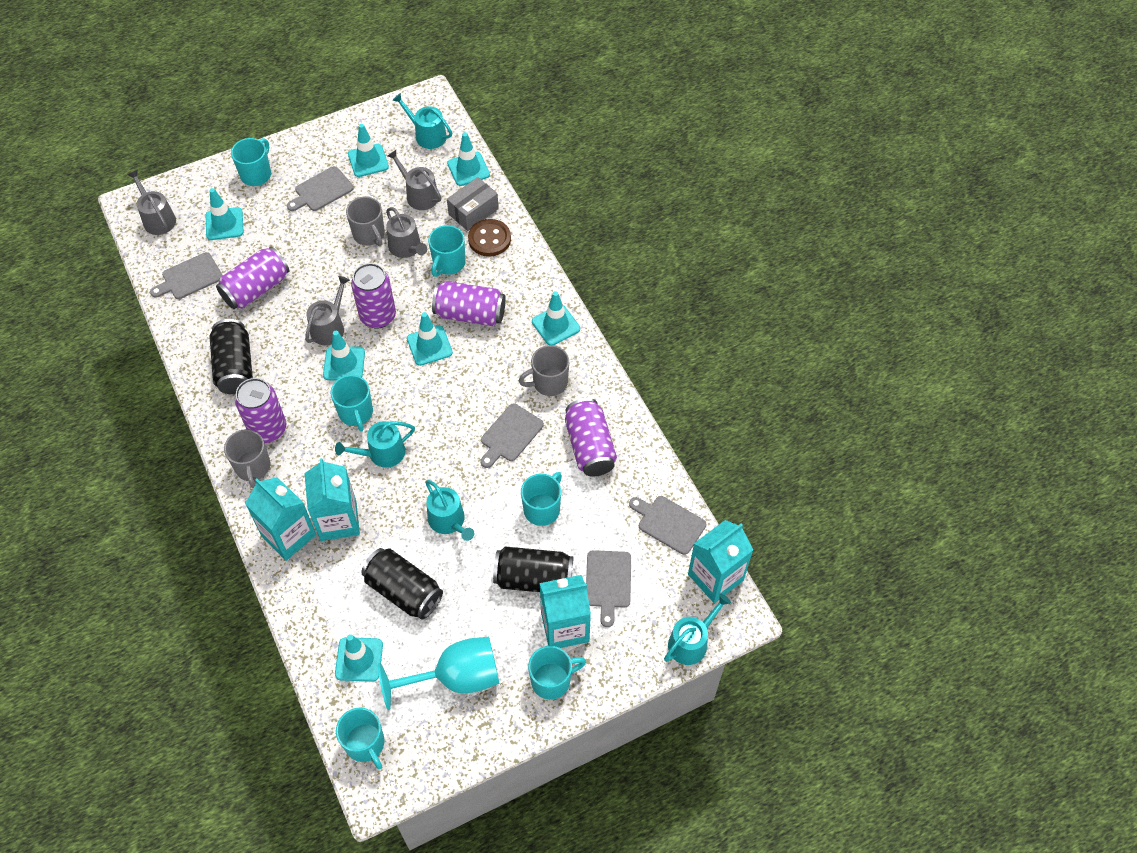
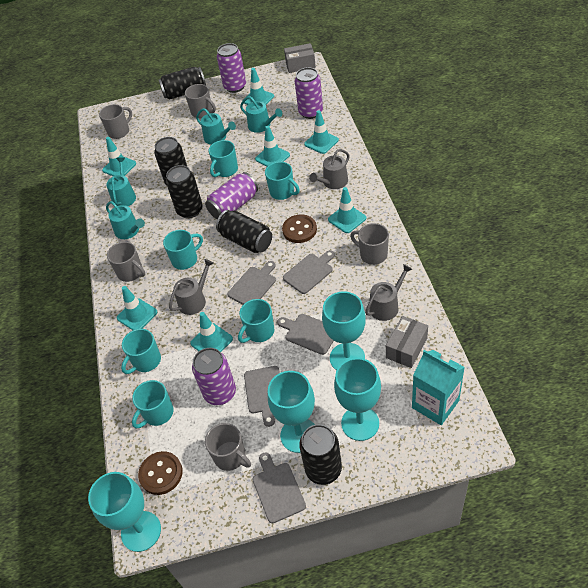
black can: 3 -> 5
brown button: 1 -> 2
grey box: 1 -> 2
grey mug: 3 -> 5
grey watering can: 4 -> 3
purple can: 5 -> 4
turquoise carton: 4 -> 1
turquoise goblet: 1 -> 4

